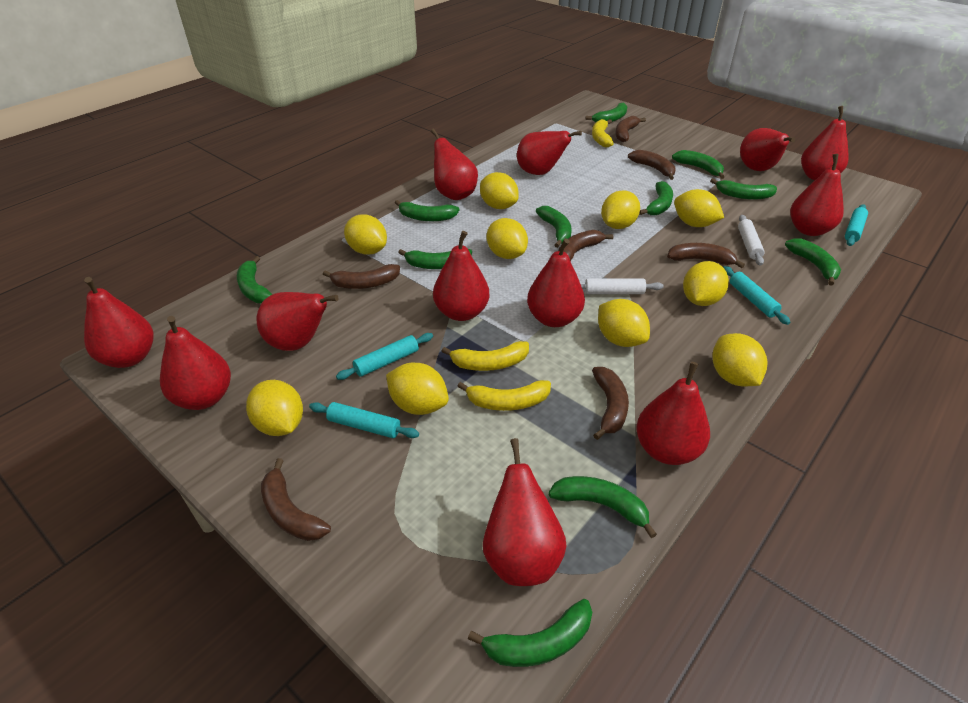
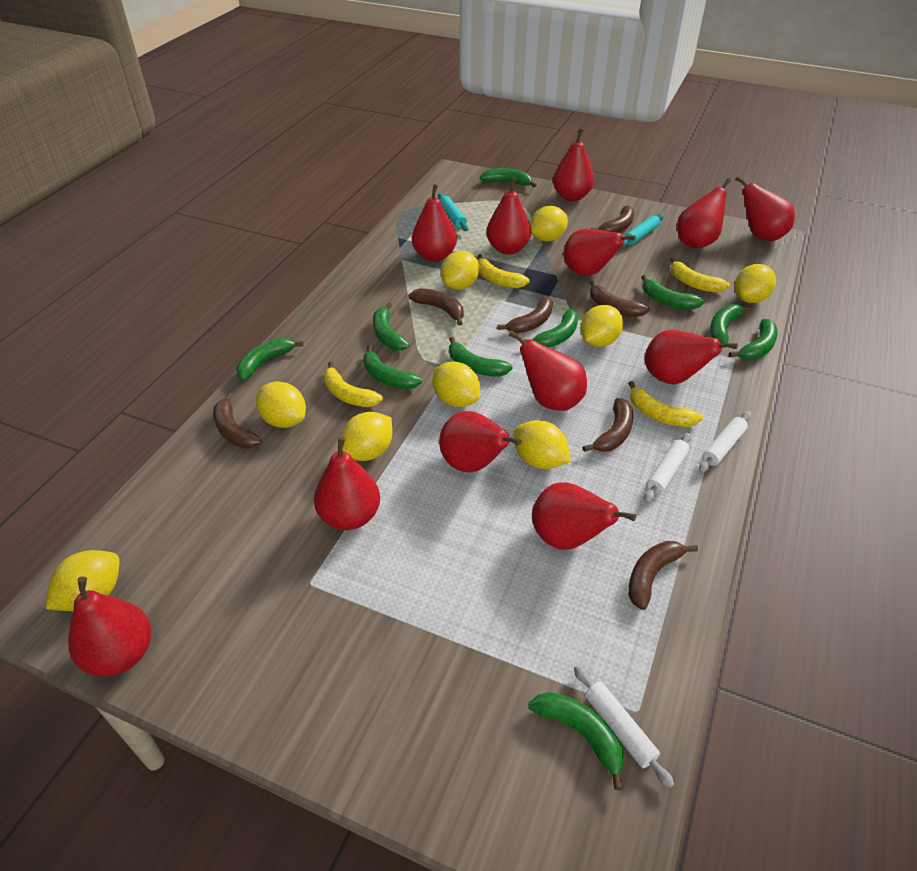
green banana: 11 -> 10
turquoise rolling pin: 4 -> 2
white rolling pin: 2 -> 3
yellow banana: 3 -> 4
yellow lemon: 10 -> 9

